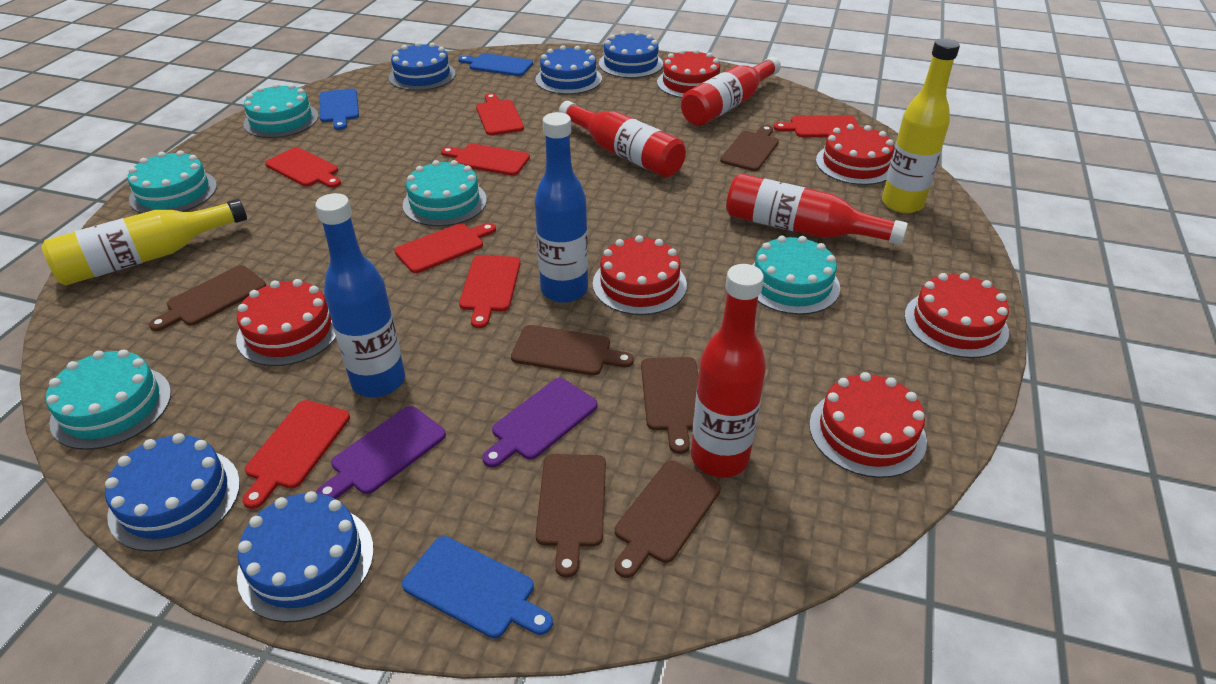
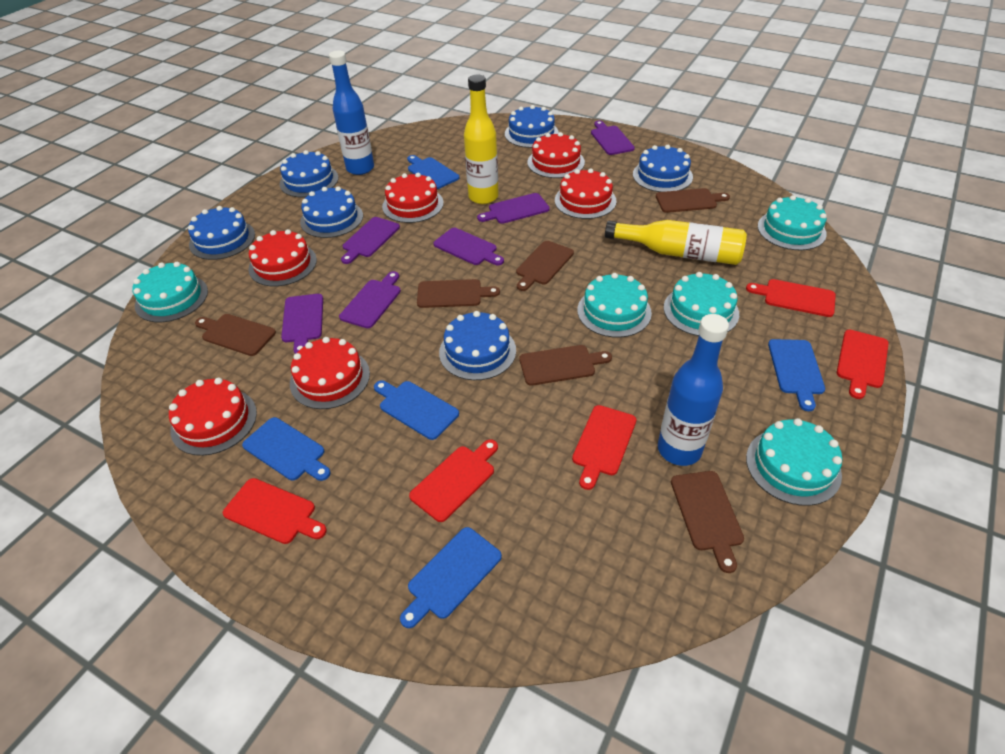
blue cake: 5 -> 6
blue cutting board: 3 -> 5
purple cutting board: 2 -> 6
red bottle: 4 -> 0
red cutting board: 7 -> 5

